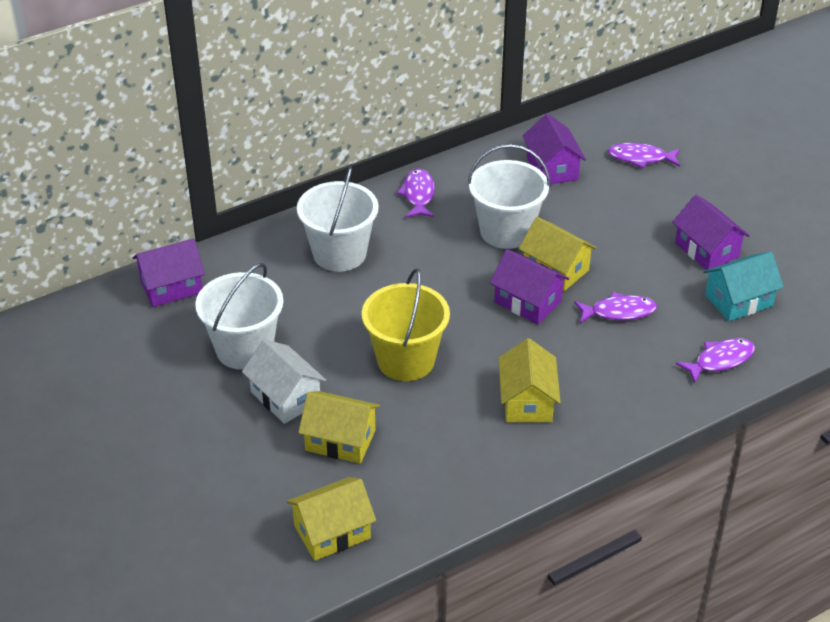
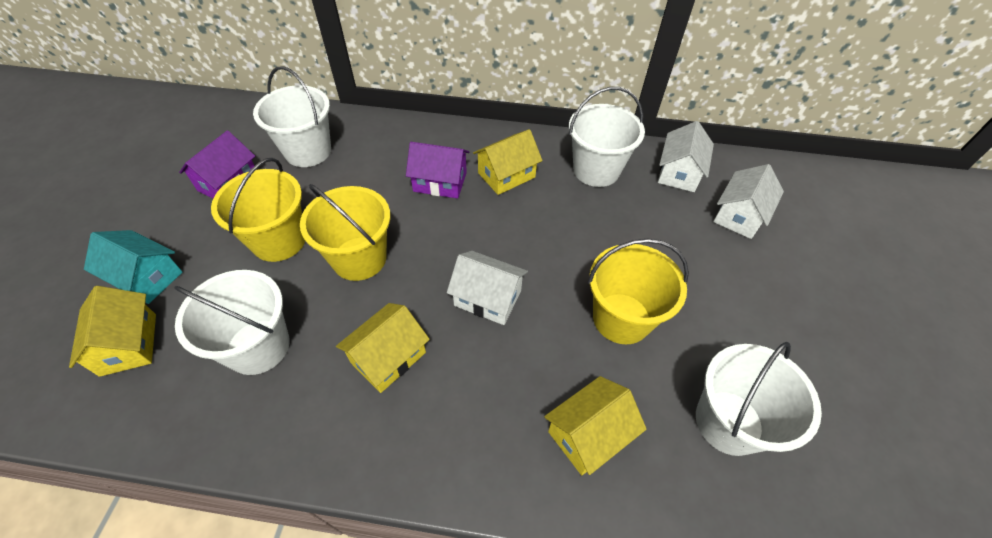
purple fish: 4 -> 0
purple house: 4 -> 2
white bucket: 3 -> 4
white house: 1 -> 3
yellow bucket: 1 -> 3

